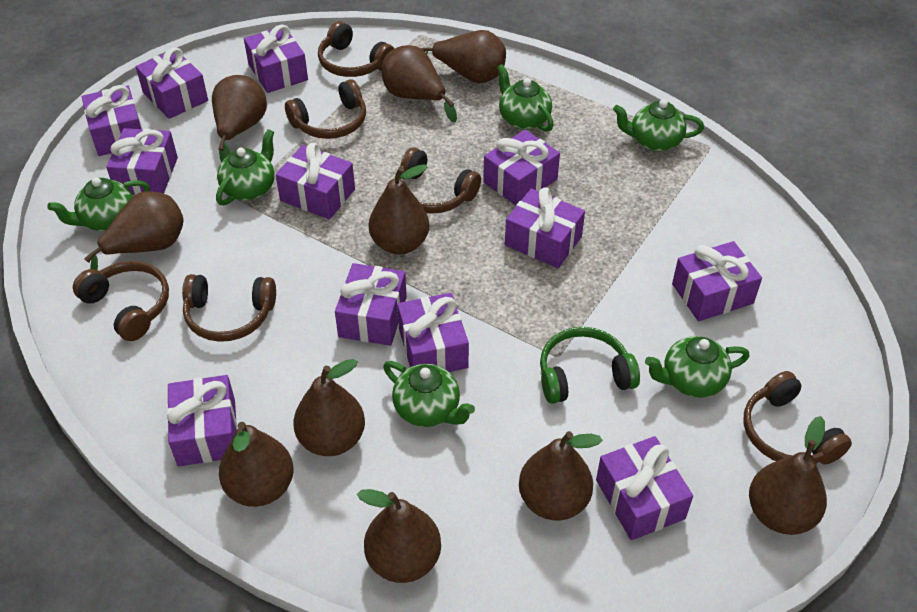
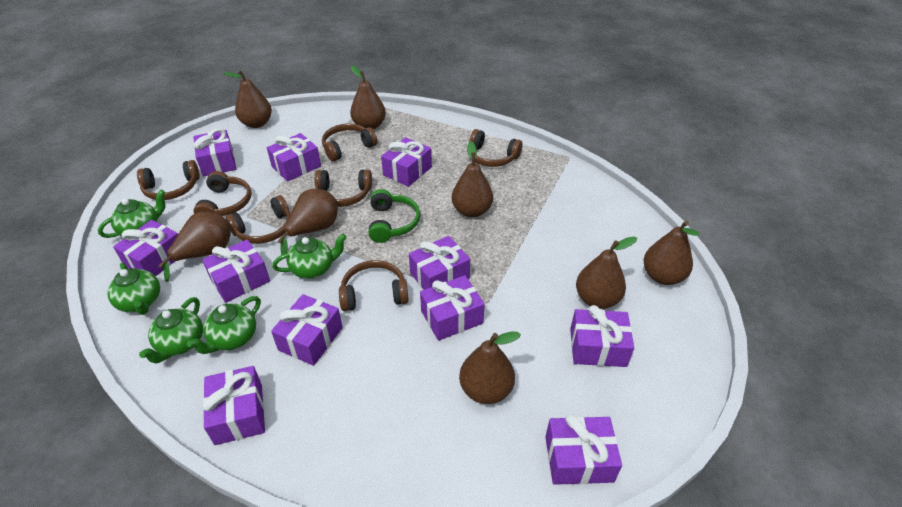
brown headphones: 6 -> 7
brown pear: 10 -> 8
green teapot: 6 -> 5
purple gift: 12 -> 11

